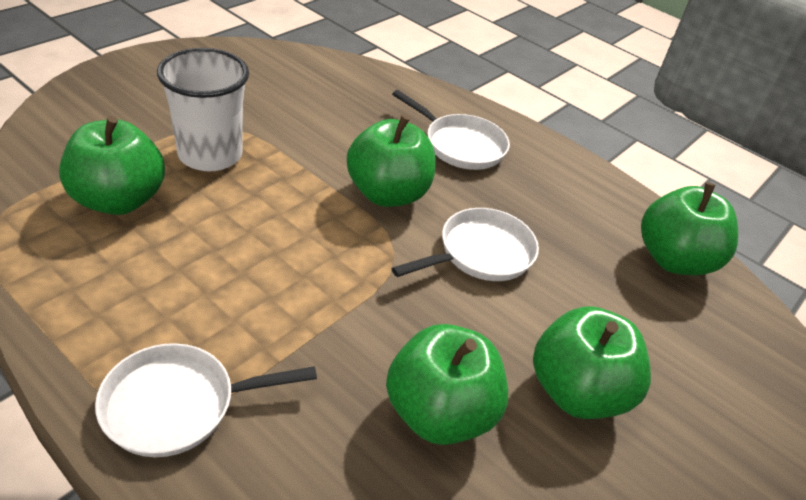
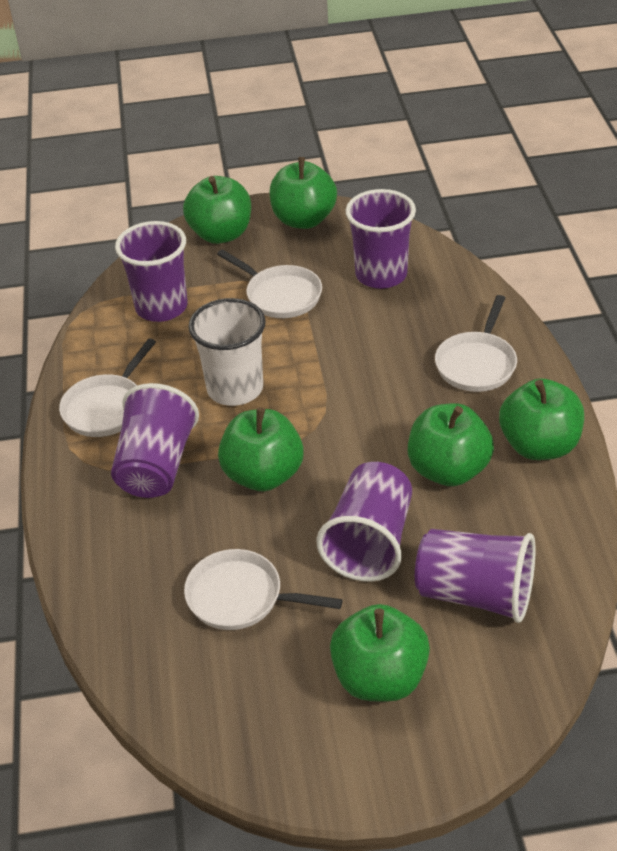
green apple: 5 -> 6
purple cup: 0 -> 5
white pan: 3 -> 4

